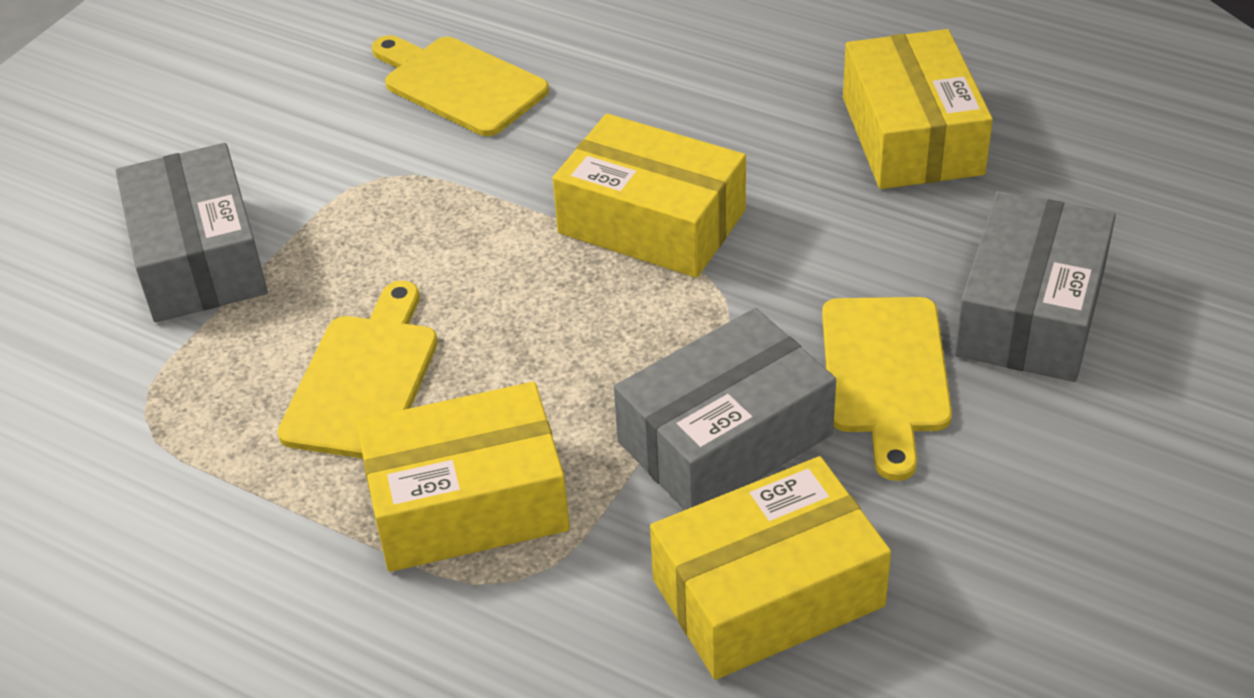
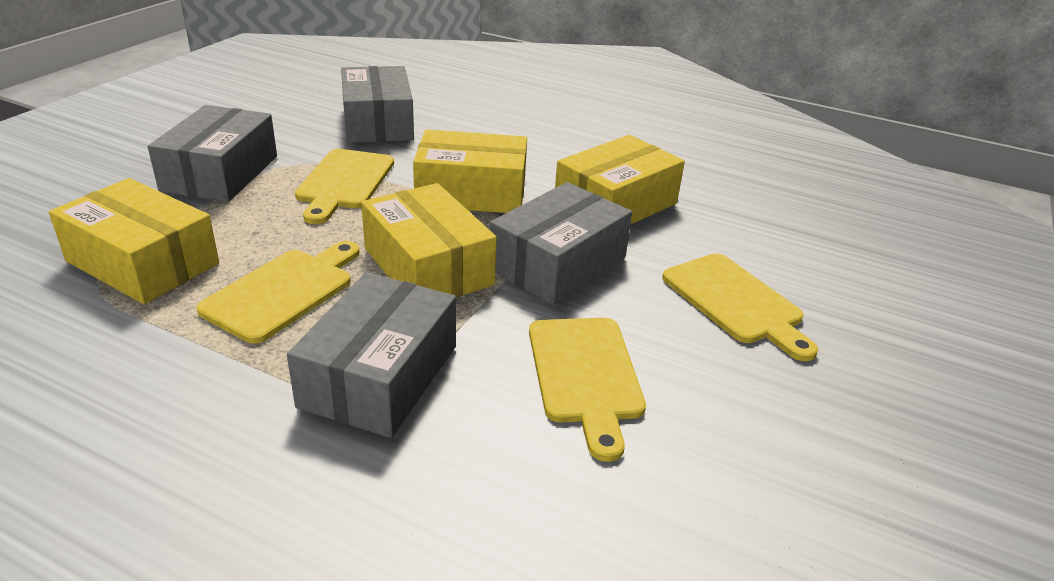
grey box: 3 -> 4
yellow cutting board: 3 -> 4

